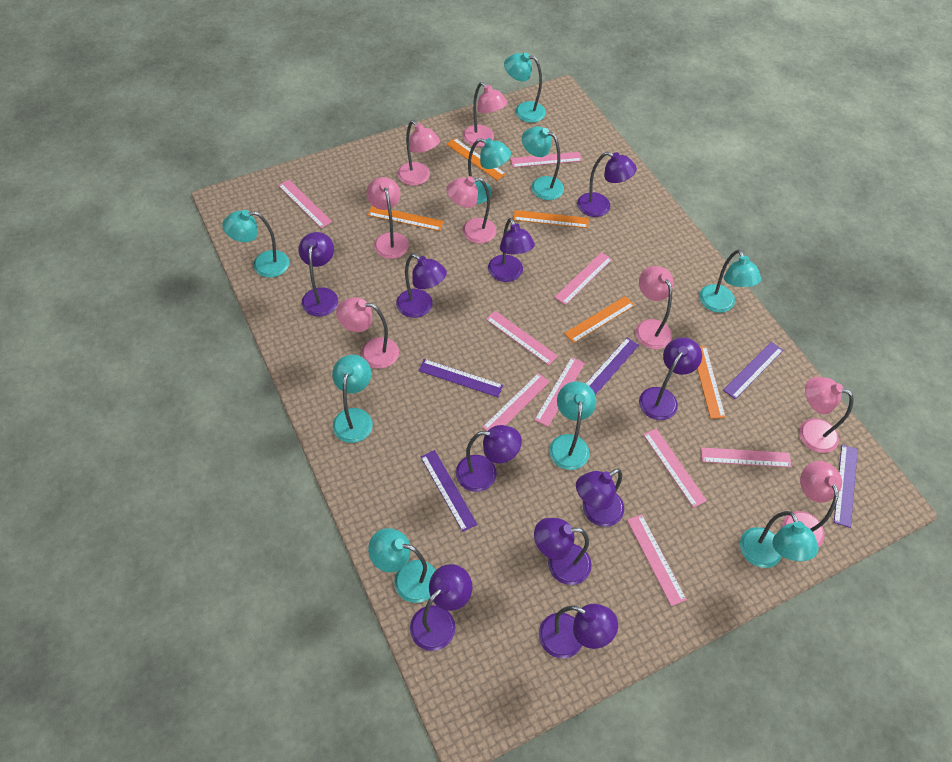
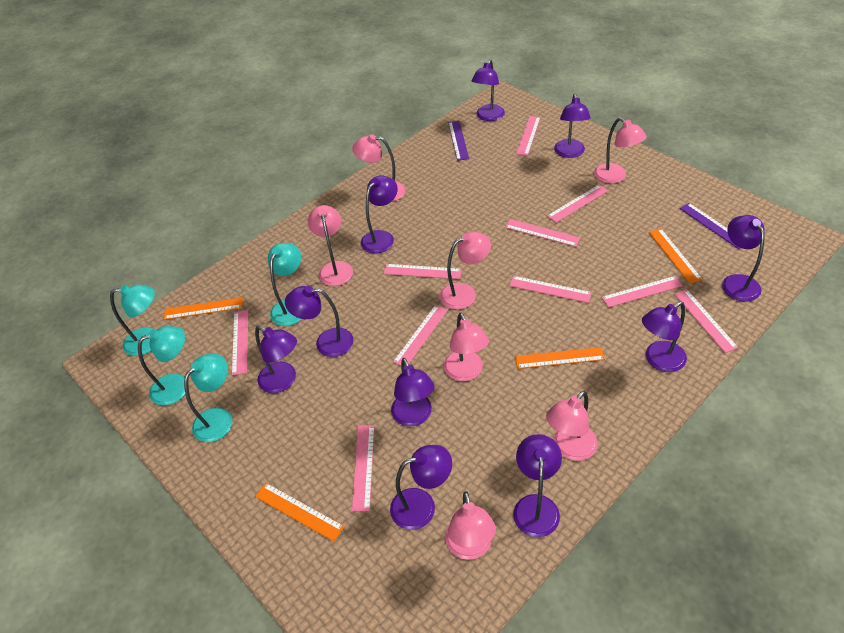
orange ruler: 5 -> 4
pink lamp: 8 -> 7
pink ruler: 9 -> 10
purple ruler: 5 -> 2
turquoise lamp: 9 -> 4

